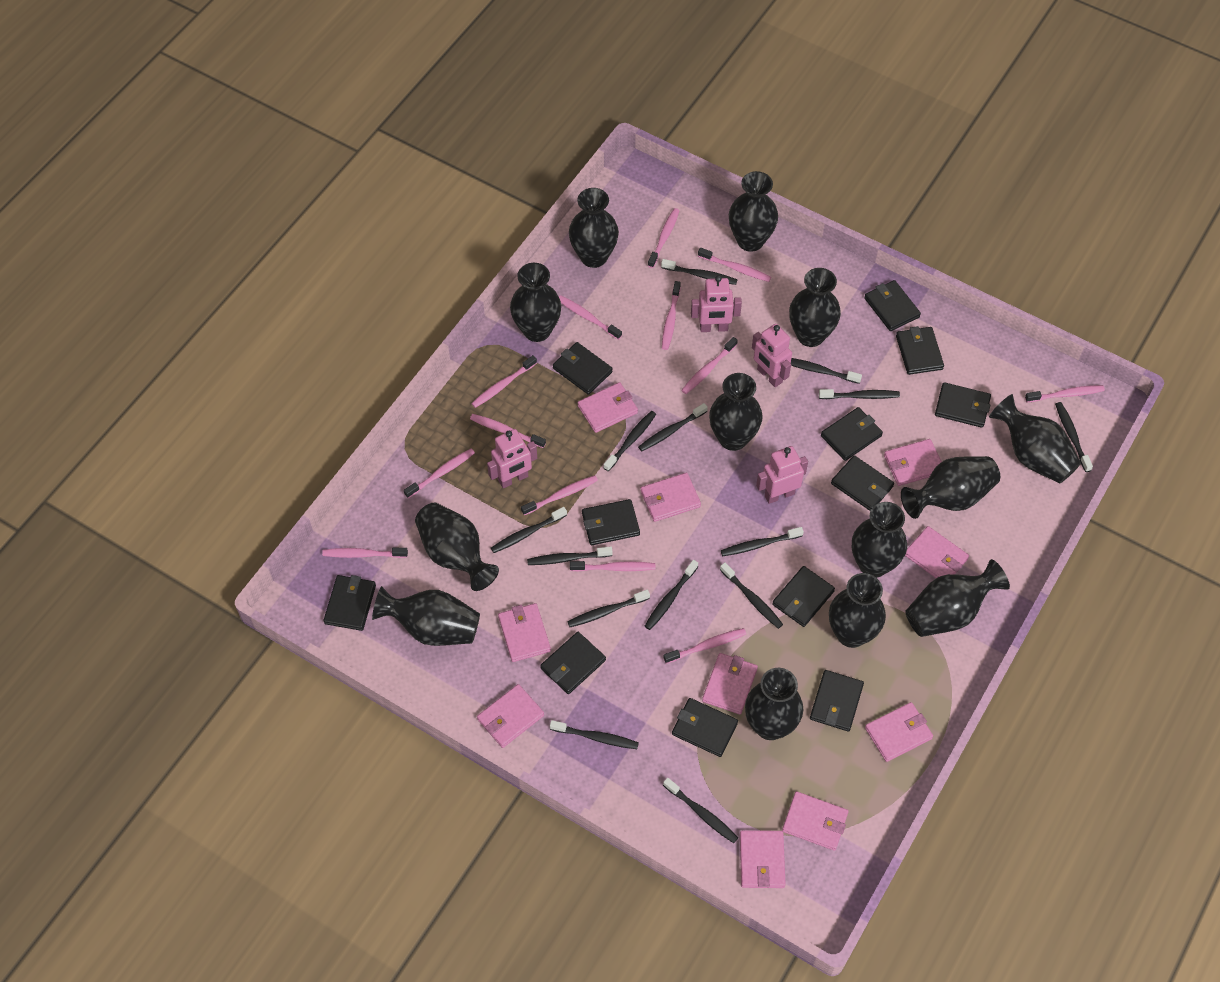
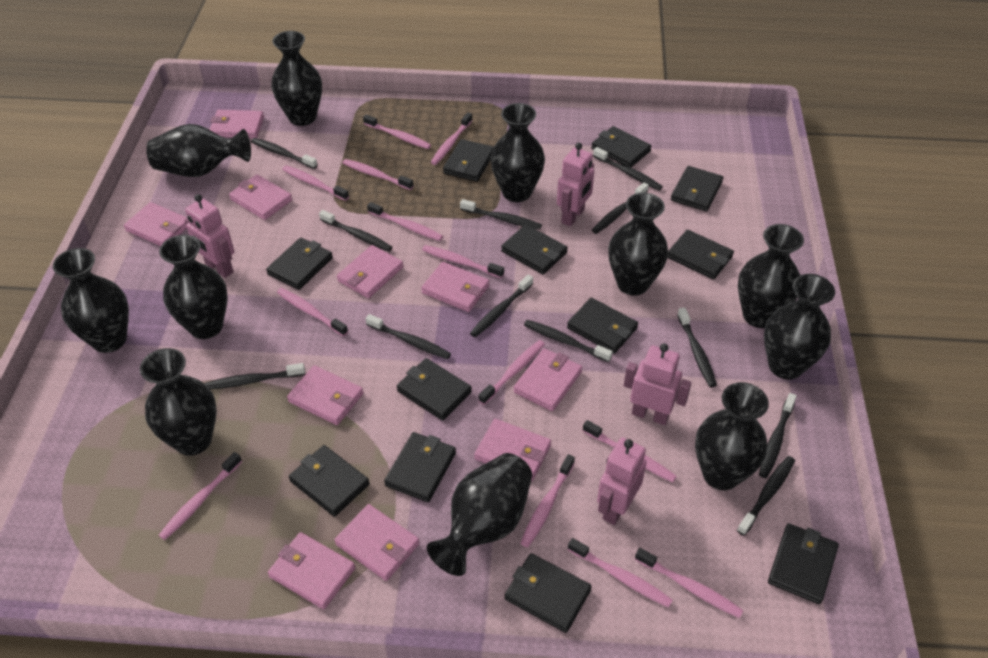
black toothbrush: 14 -> 12
black vase: 13 -> 11

